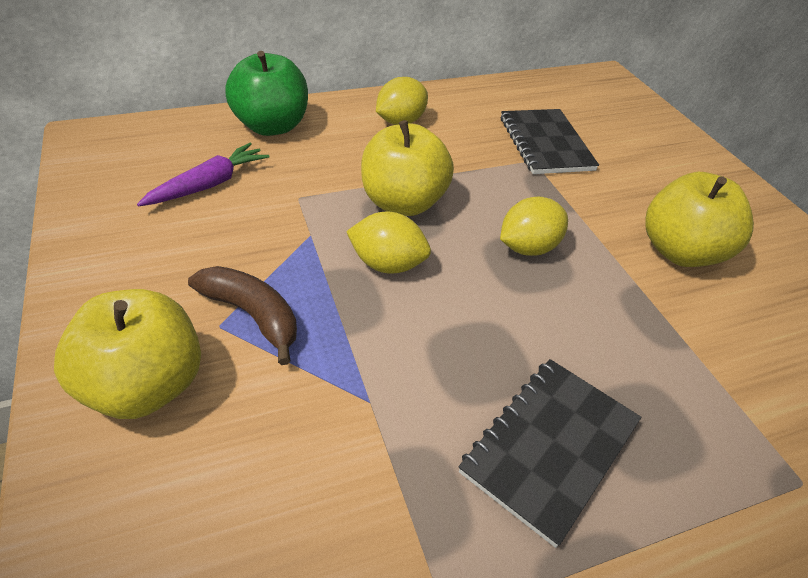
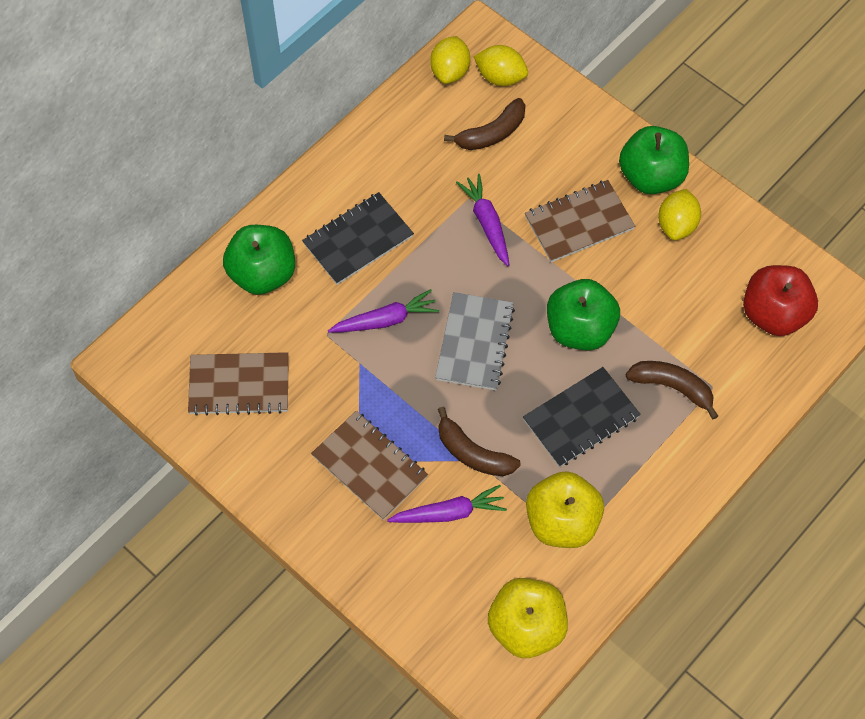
brown banana: 1 -> 3
brown notebook: 0 -> 3
green apple: 1 -> 3
grey notebook: 0 -> 1
purple carrot: 1 -> 3
red apple: 0 -> 1
yellow apple: 3 -> 2

